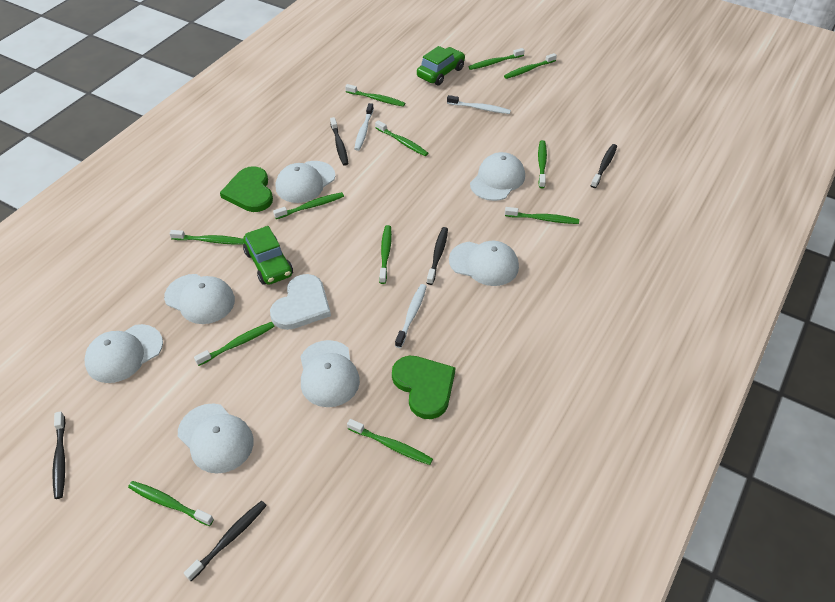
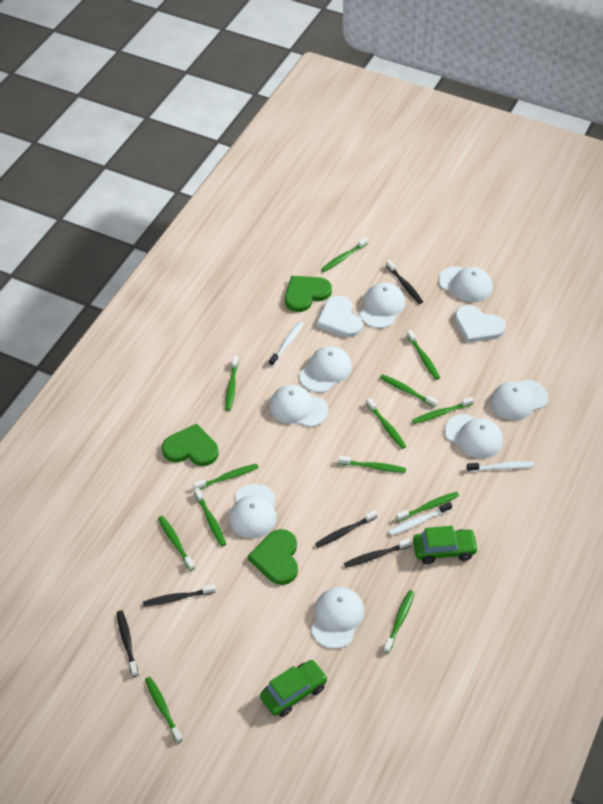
green heart: 2 -> 3
green toothbrush: 12 -> 13
white cap: 7 -> 8
white heart: 1 -> 2

